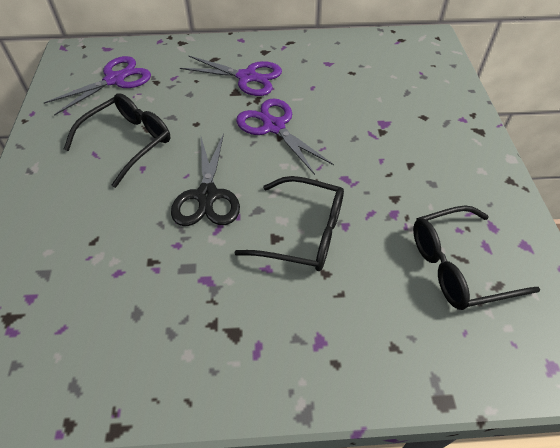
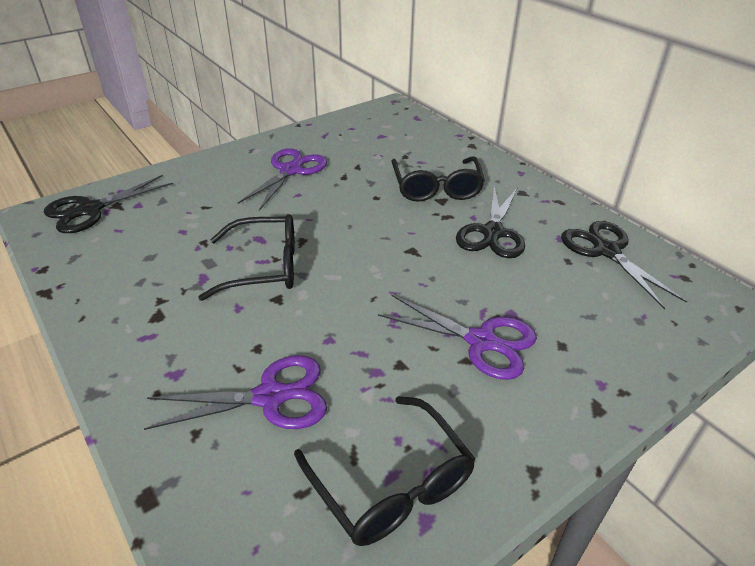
black scissors: 1 -> 3

